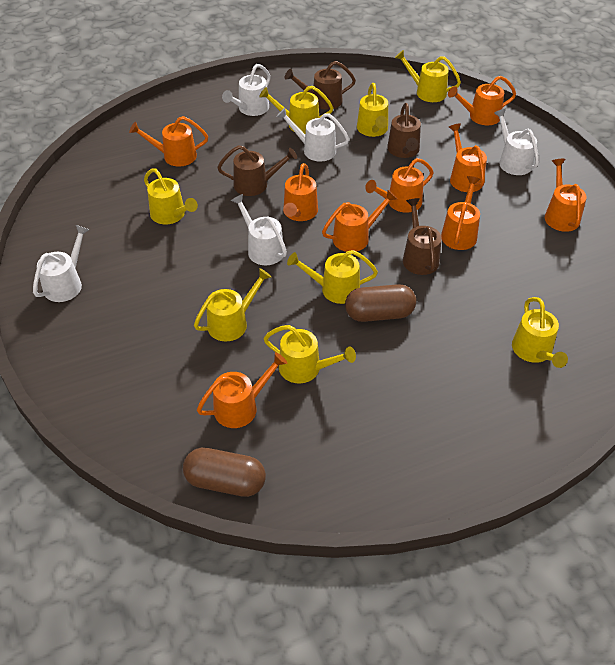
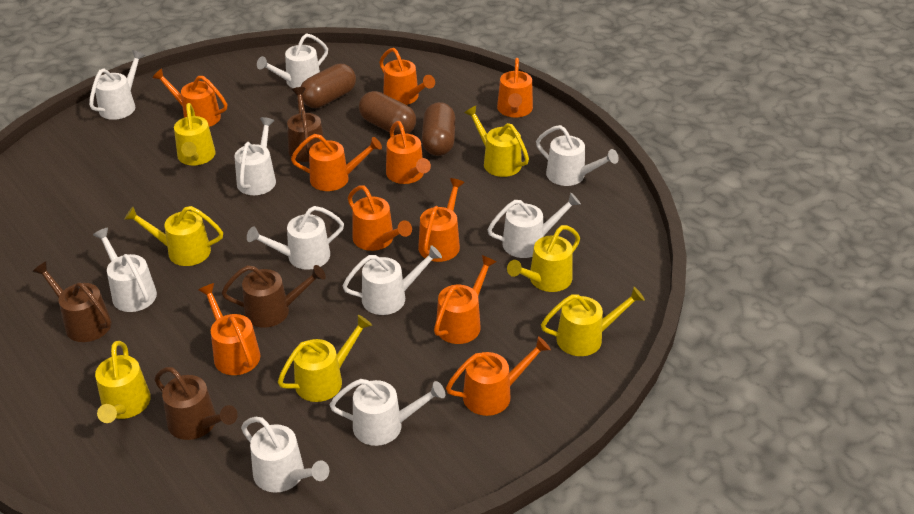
brown capsule: 2 -> 3
orange watering can: 9 -> 10
white watering can: 5 -> 10
yellow watering can: 8 -> 7

